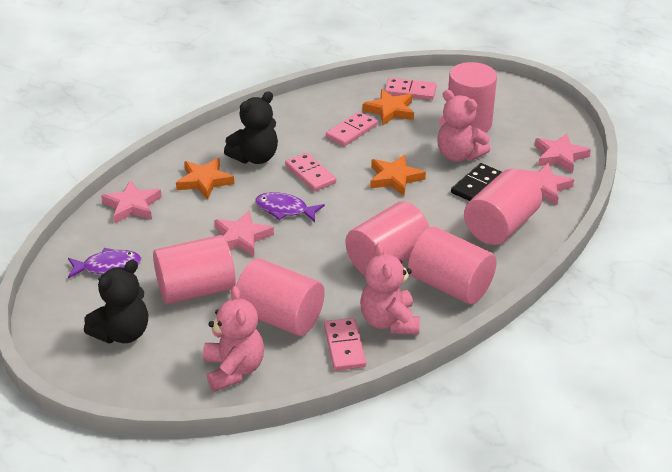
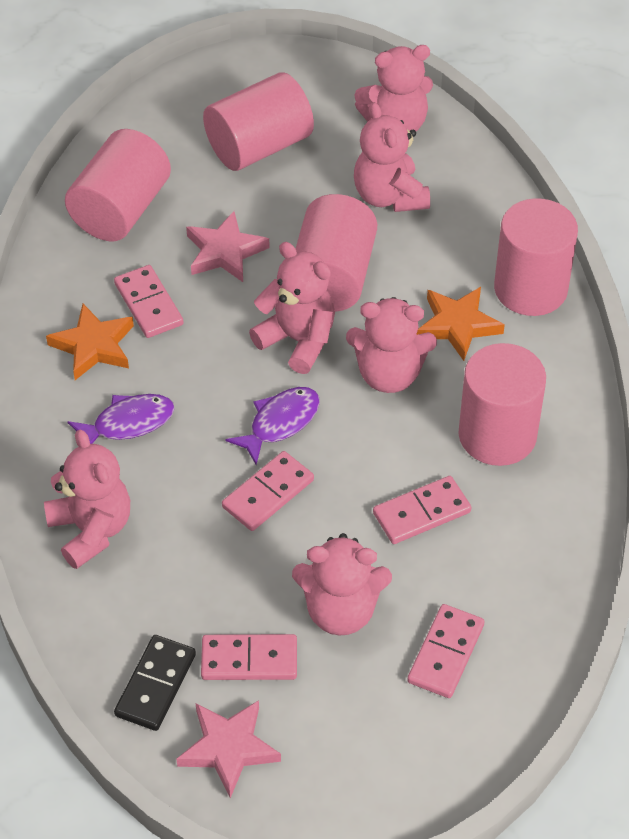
black teddy bear: 2 -> 0
orange star: 3 -> 2
pink cylinder: 6 -> 5
pink domino: 4 -> 5
pink star: 4 -> 2
pink teddy bear: 3 -> 6

